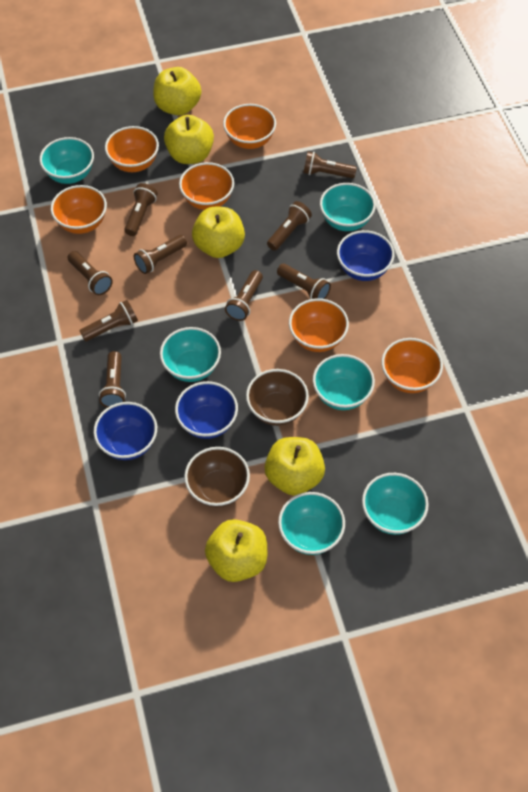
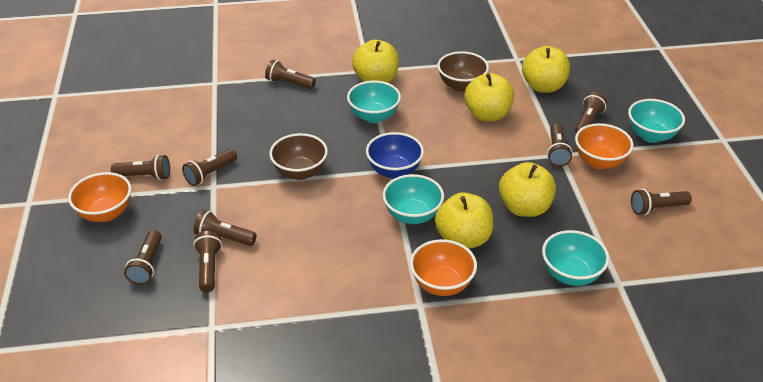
blue bowl: 3 -> 1
orange bowl: 6 -> 3
turquoise bowl: 6 -> 4

